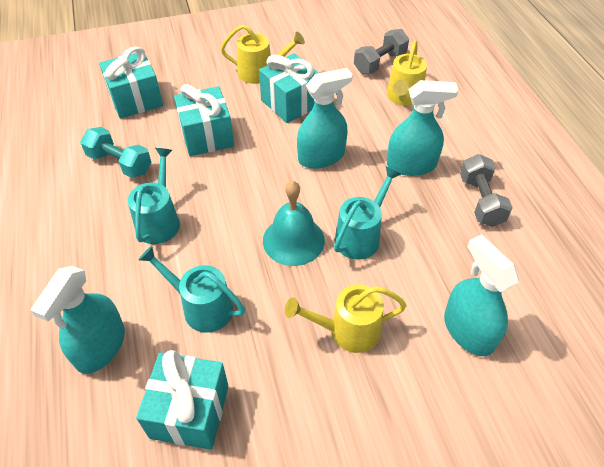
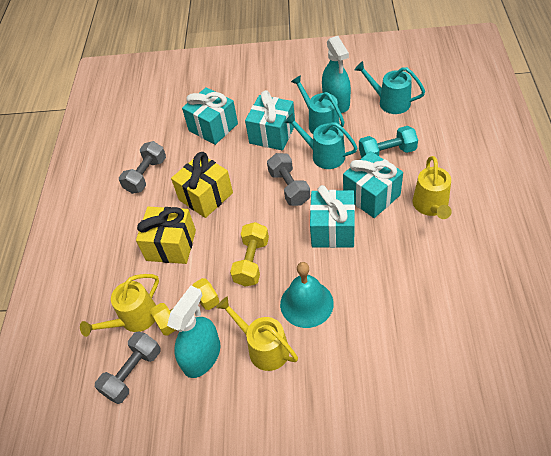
grey dumbbell: 2 -> 3
turquoise spray bottle: 4 -> 2
yellow dumbbell: 0 -> 2
yellow gift: 0 -> 2

